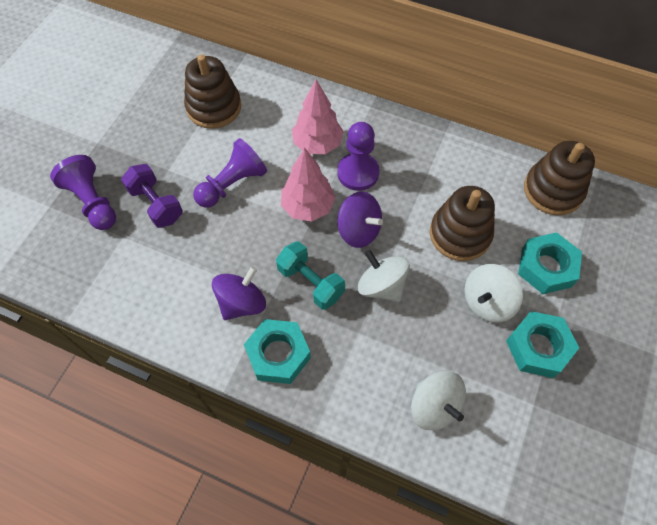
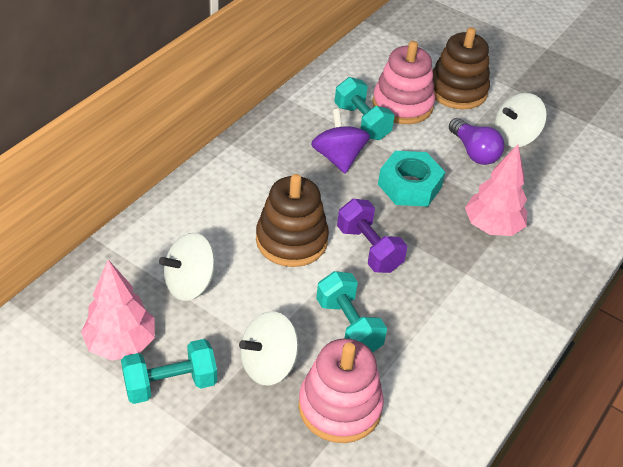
brown stacking toy: 3 -> 2
pink stacking toy: 0 -> 2
purple light bulb: 0 -> 1
purple pawn: 3 -> 0
purple spinning top: 2 -> 1
turquoise dumbbell: 1 -> 3
turquoise nut: 3 -> 1

